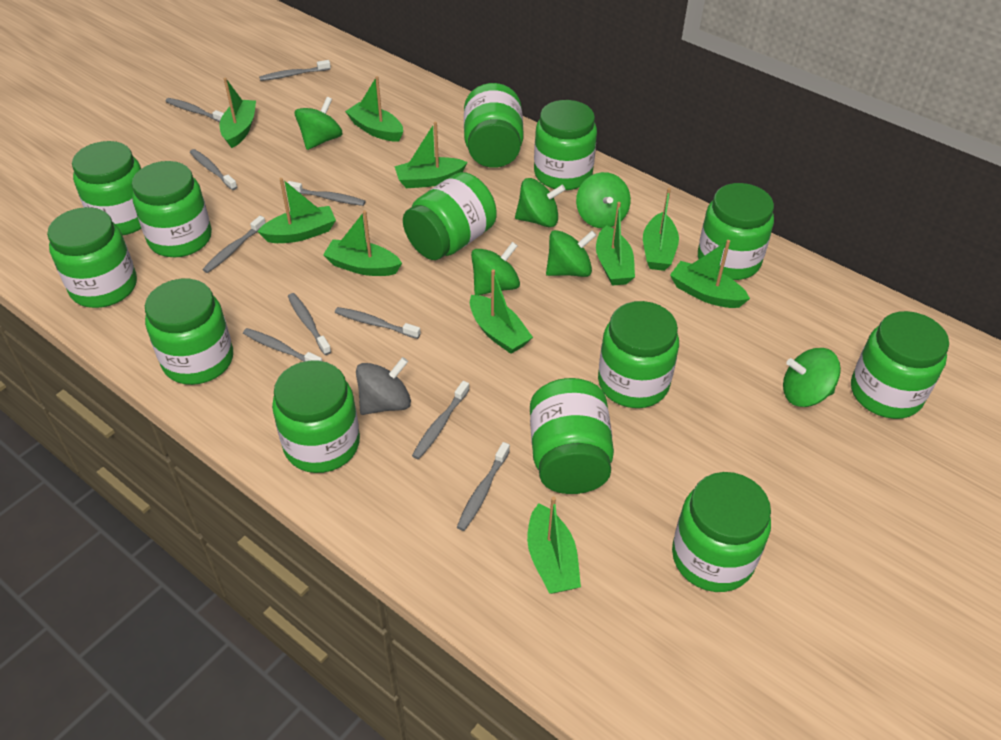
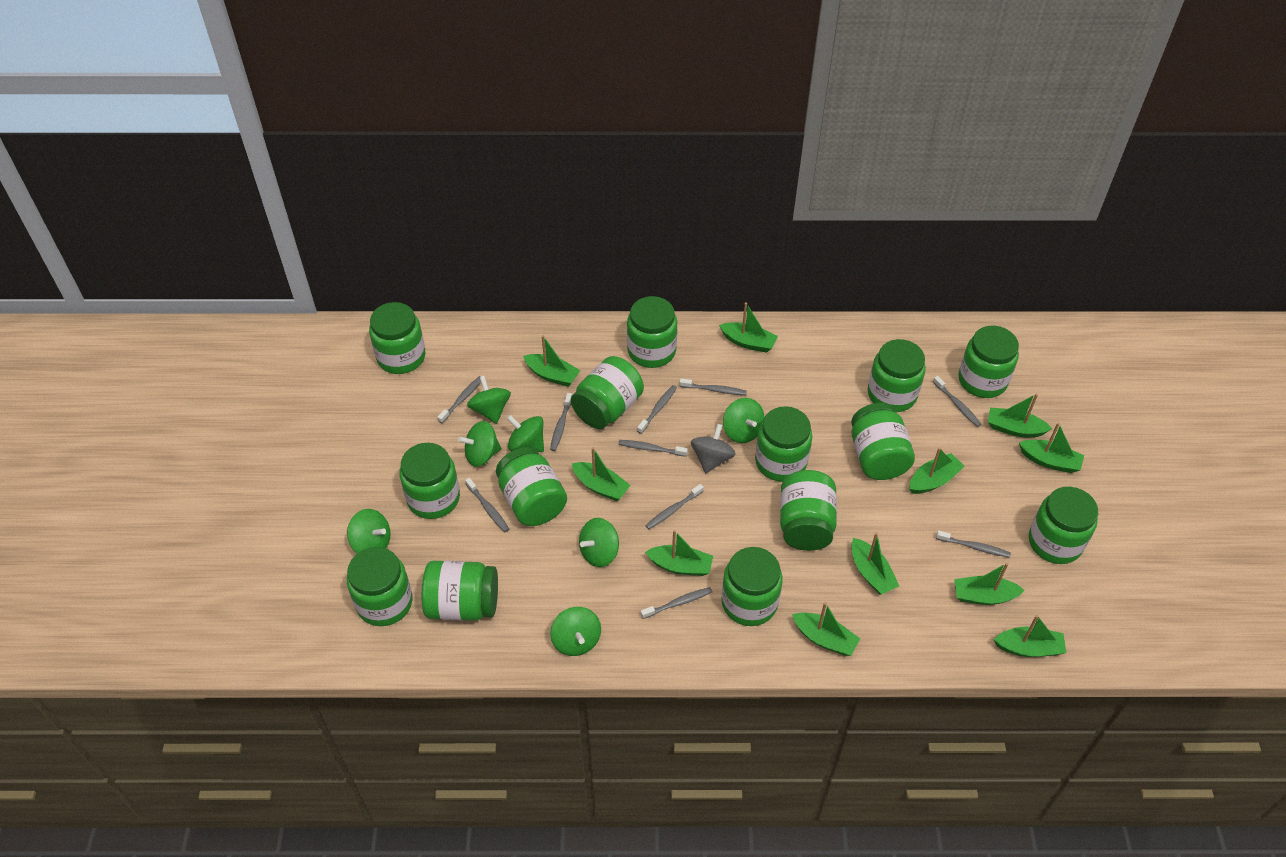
green boat: 10 -> 11
green jar: 13 -> 14
green spinning top: 6 -> 7

